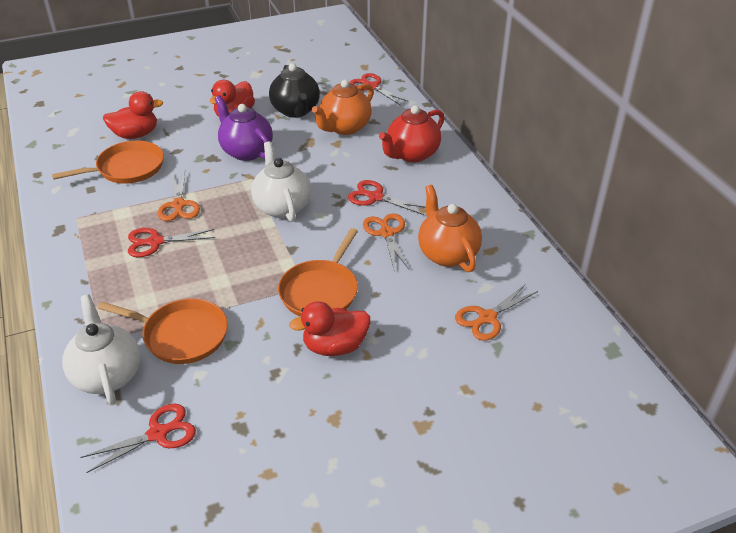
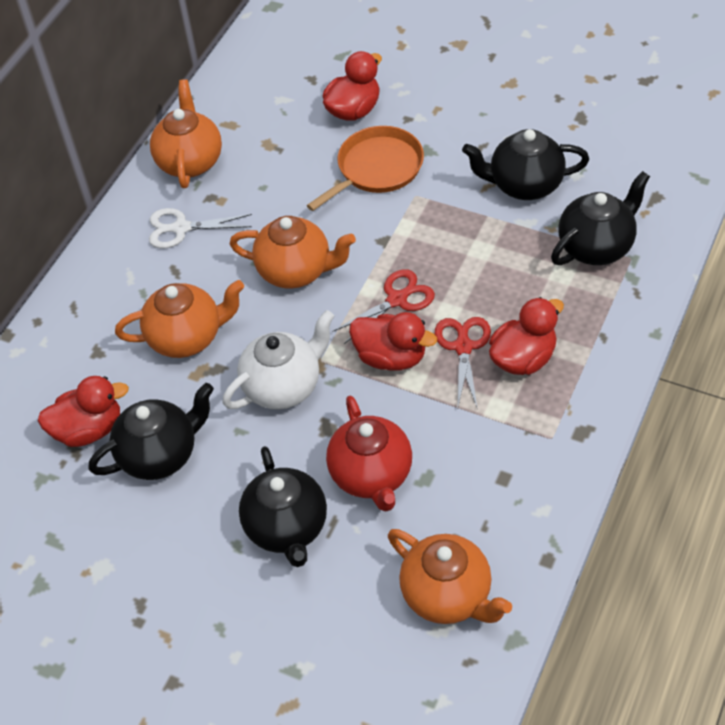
black teapot: 1 -> 4
orange pan: 3 -> 1
orange scissors: 3 -> 0
orange teapot: 2 -> 4
purple teapot: 1 -> 0
red duck: 3 -> 4
red scissors: 4 -> 2
white scissors: 0 -> 1
white teapot: 2 -> 1

